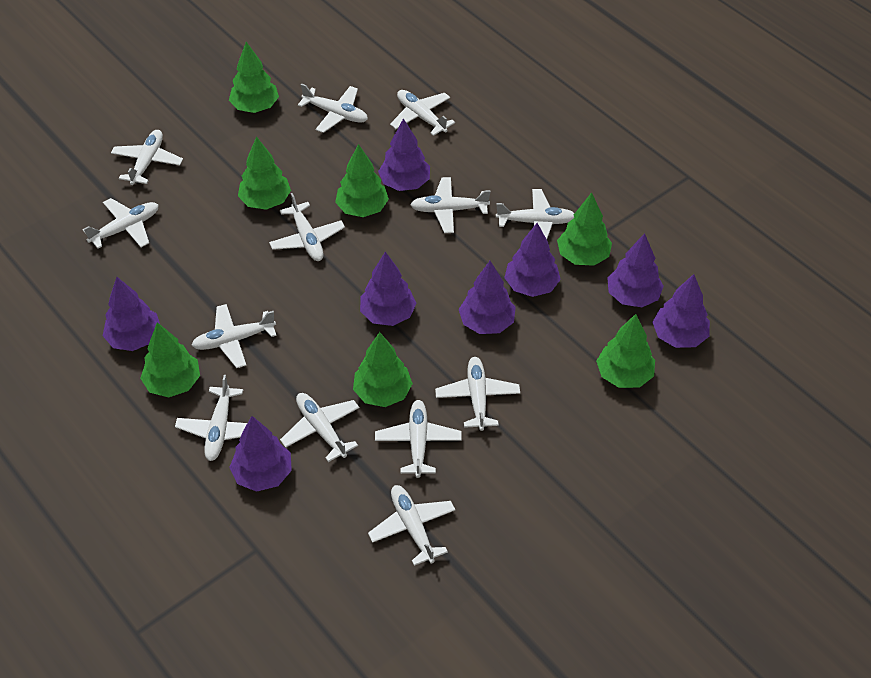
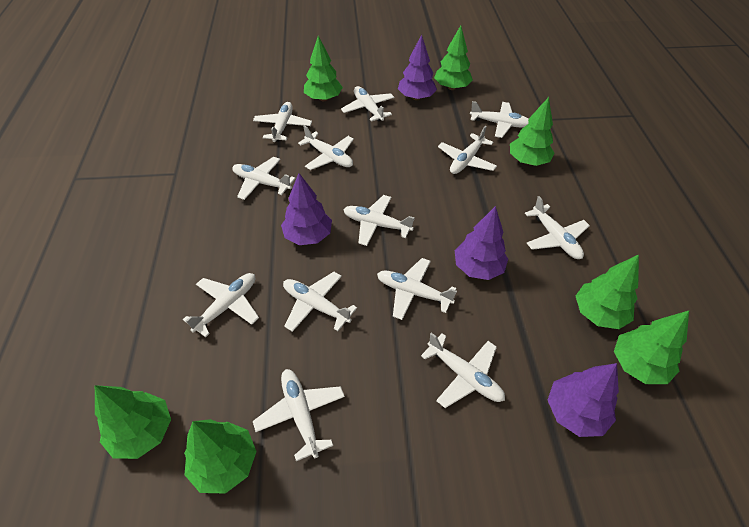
purple tree: 8 -> 4

